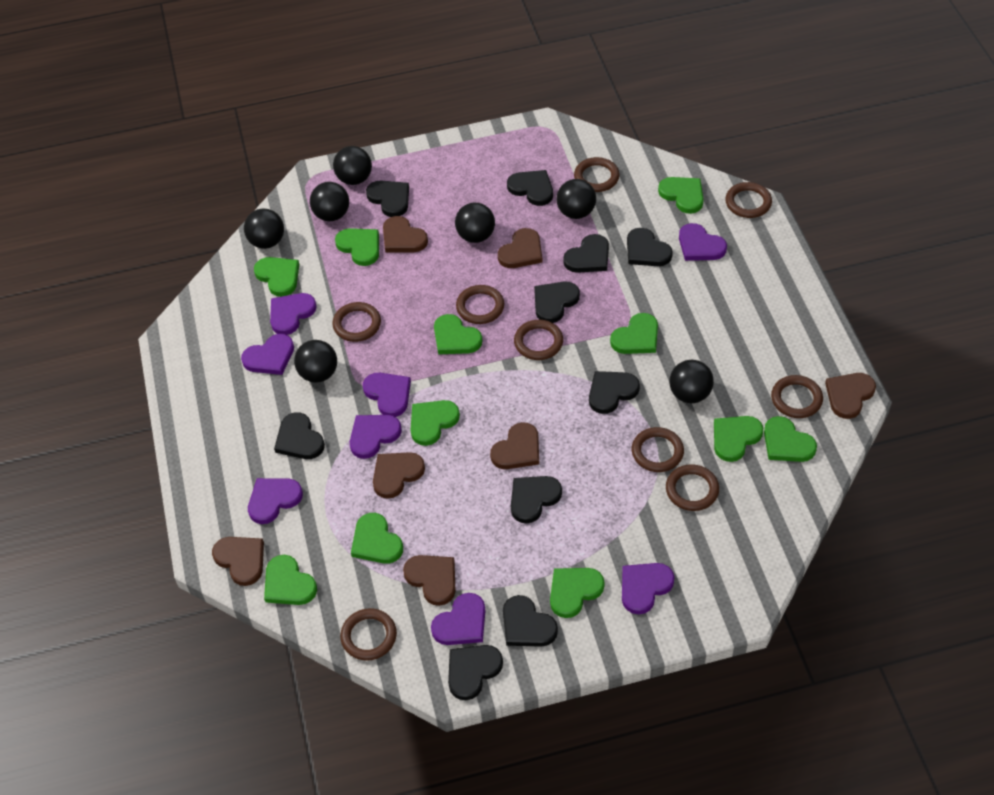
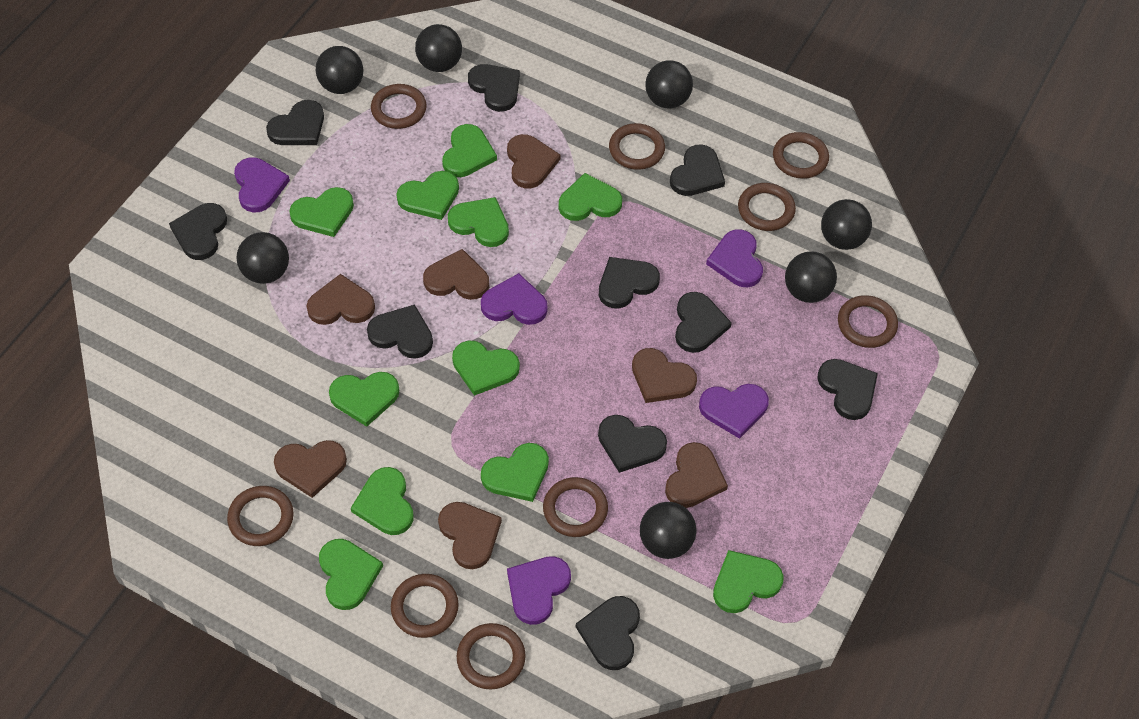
purple heart: 8 -> 5

